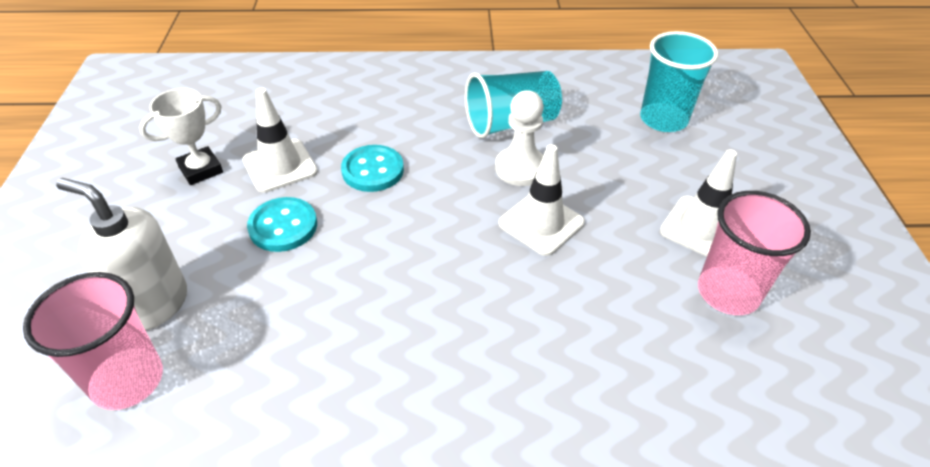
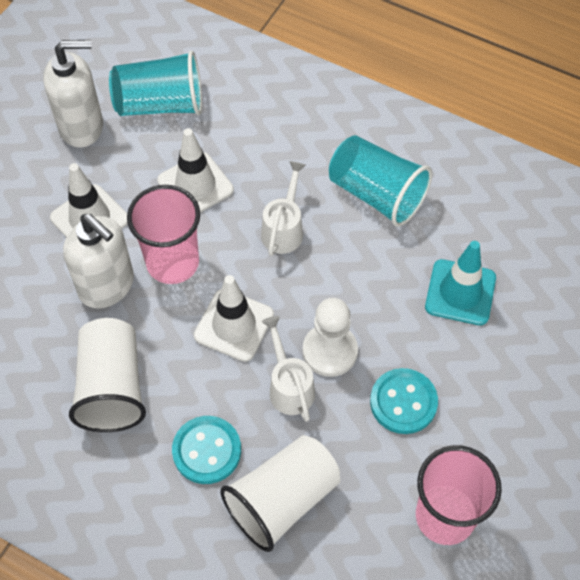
turquoise traffic cone: 0 -> 1
white cup: 0 -> 2
white soap dispenser: 1 -> 2
white trophy: 1 -> 0
white watering can: 0 -> 2

